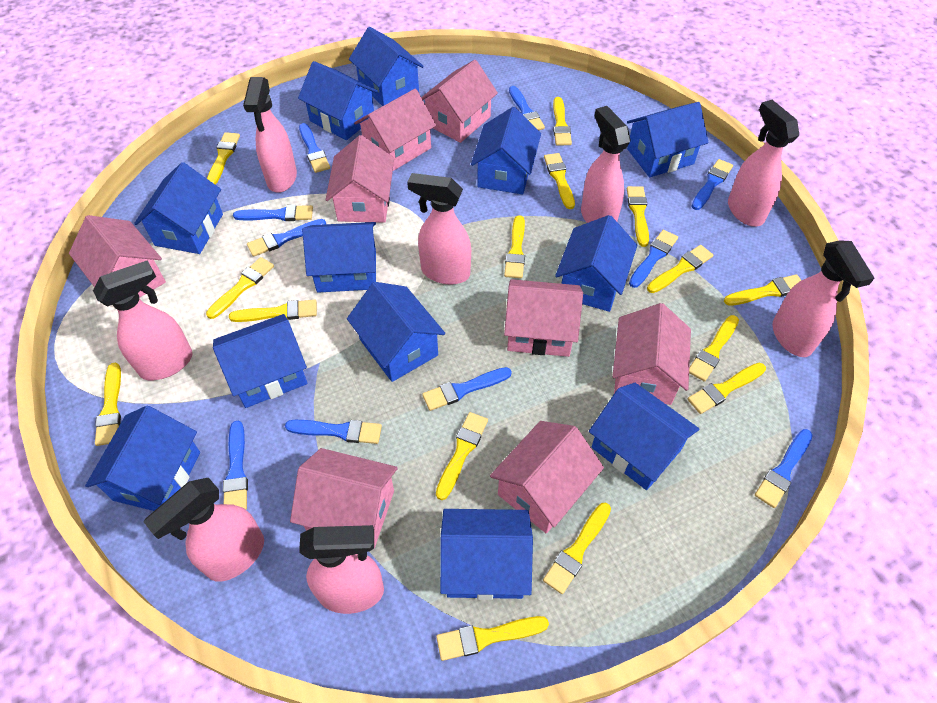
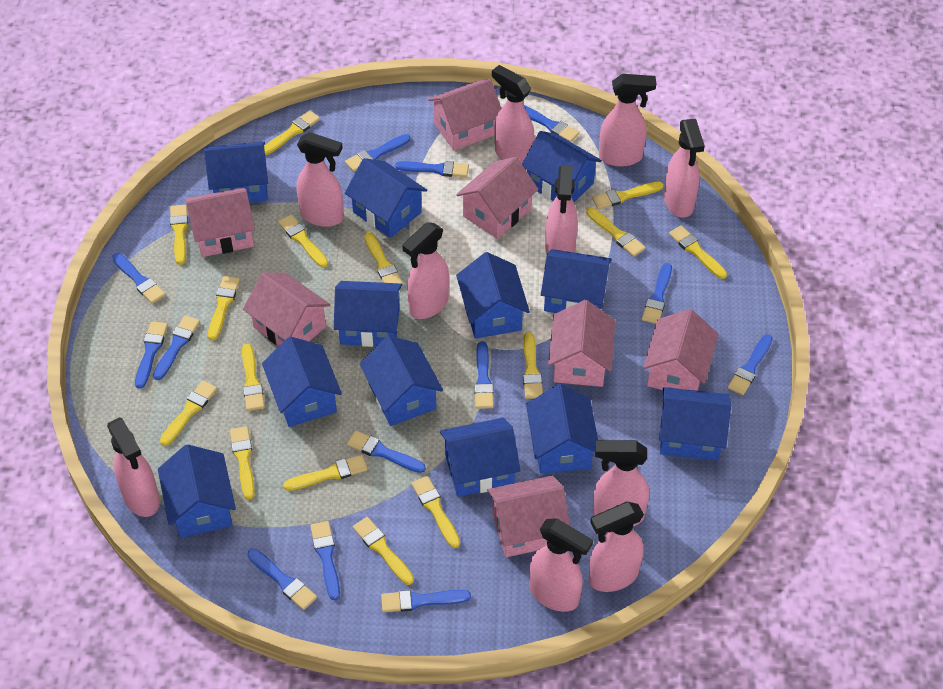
blue brush: 10 -> 13
pink house: 8 -> 7
pink spray bottle: 8 -> 10

